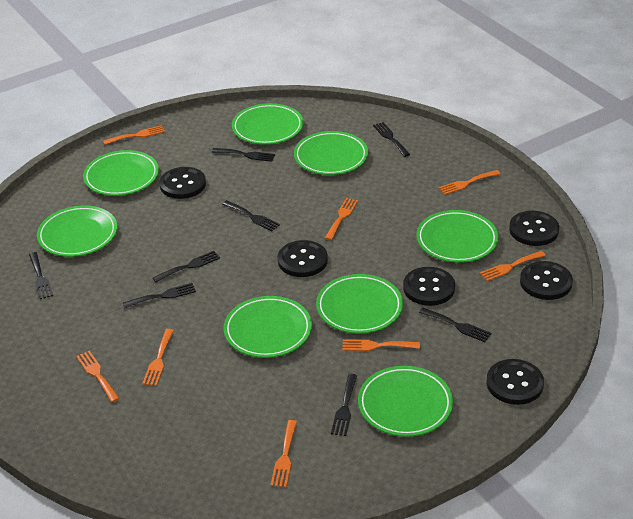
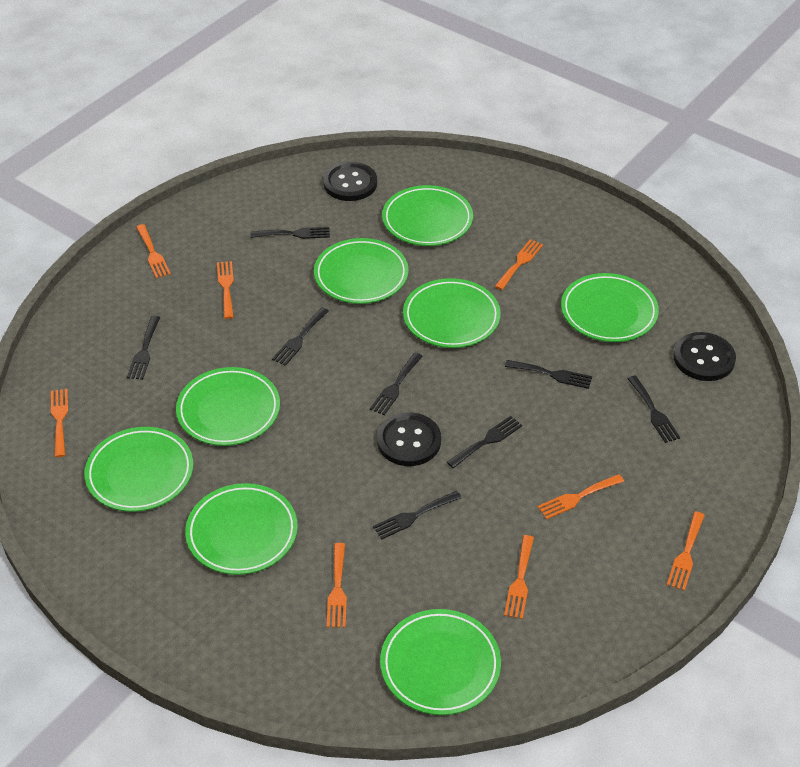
black button: 6 -> 3

